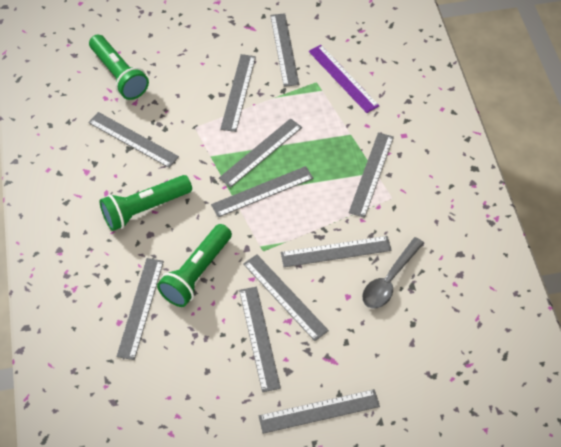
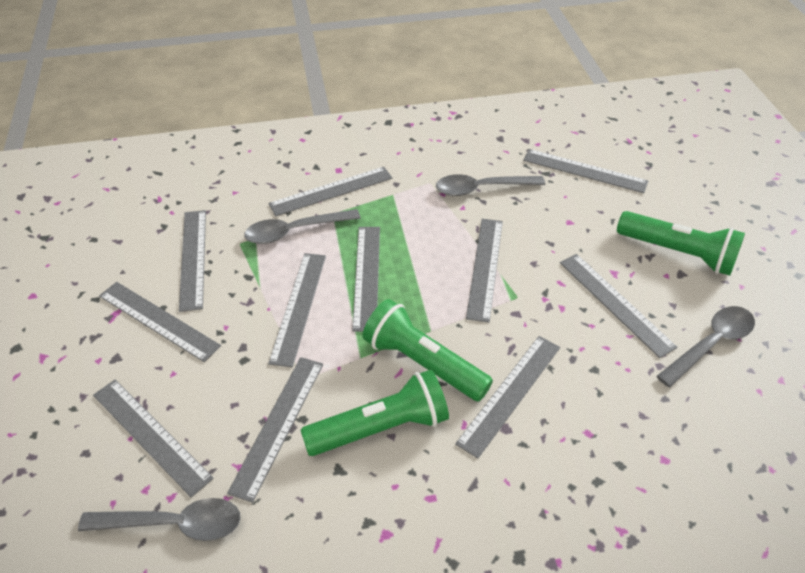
grey spoon: 1 -> 4
purple ruler: 1 -> 0

